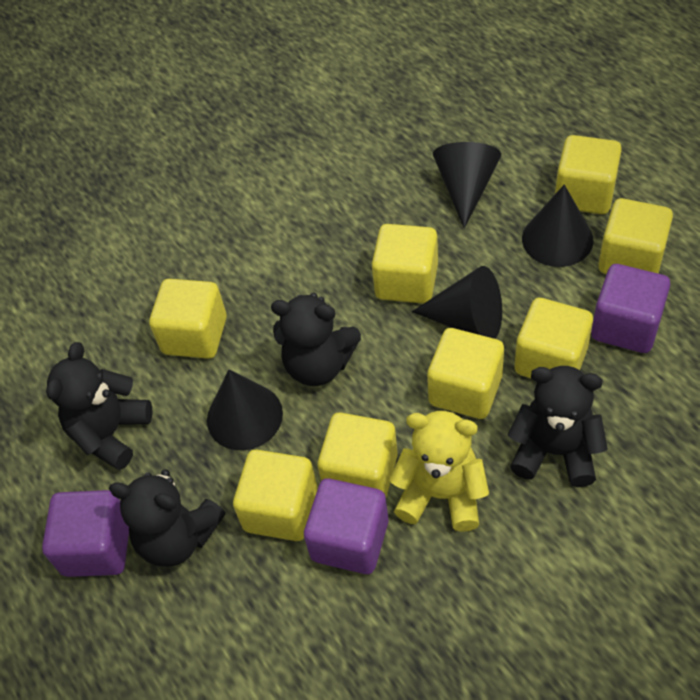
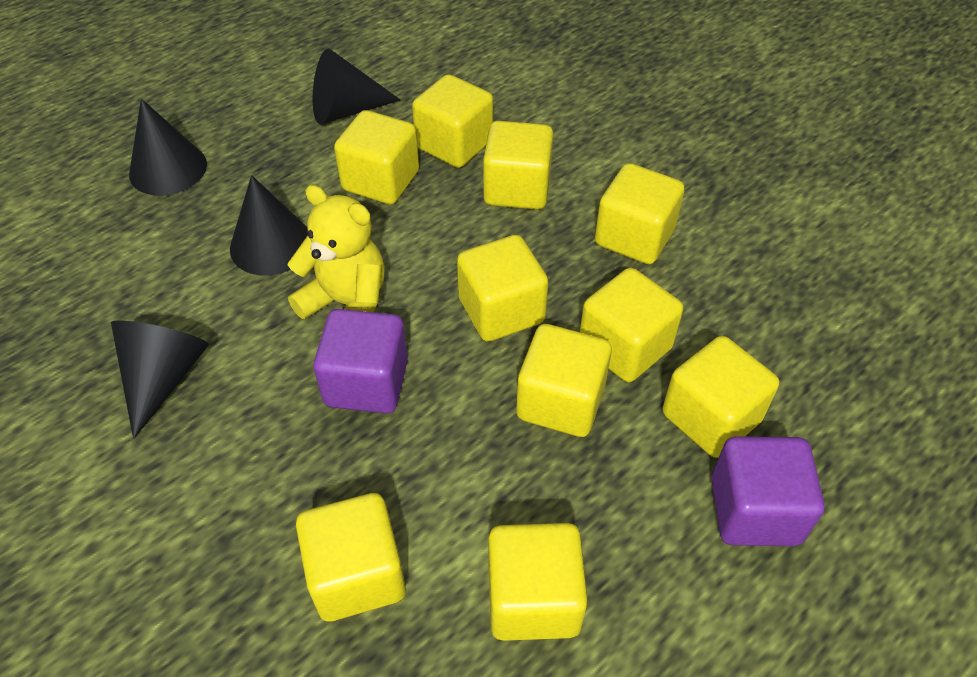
black teddy bear: 4 -> 0
purple cube: 3 -> 2
yellow cube: 8 -> 10

